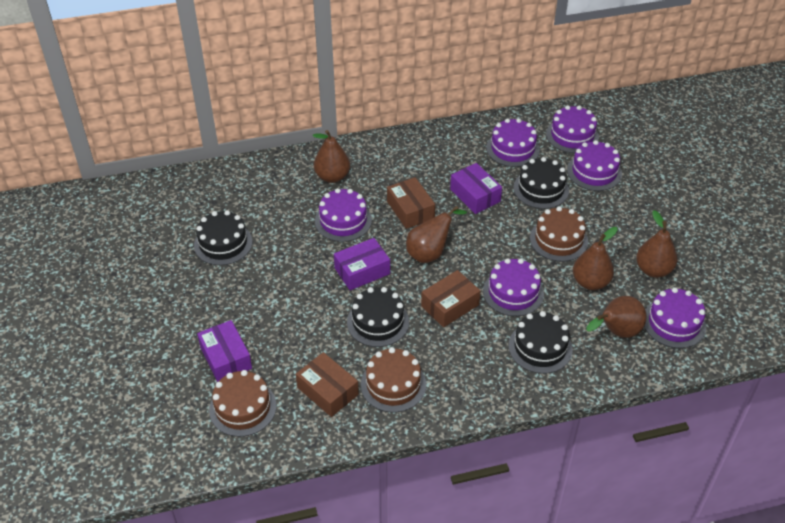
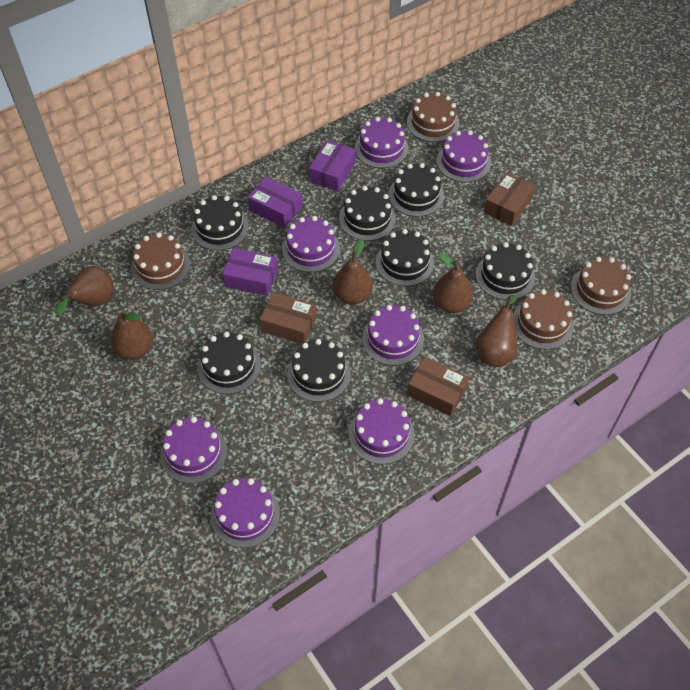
black cake: 4 -> 7
brown cake: 3 -> 4
purple cake: 6 -> 7

